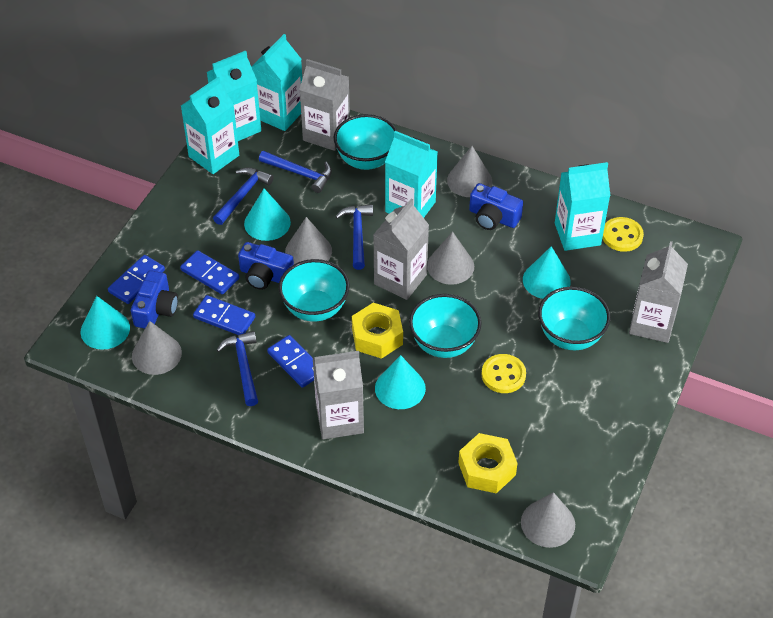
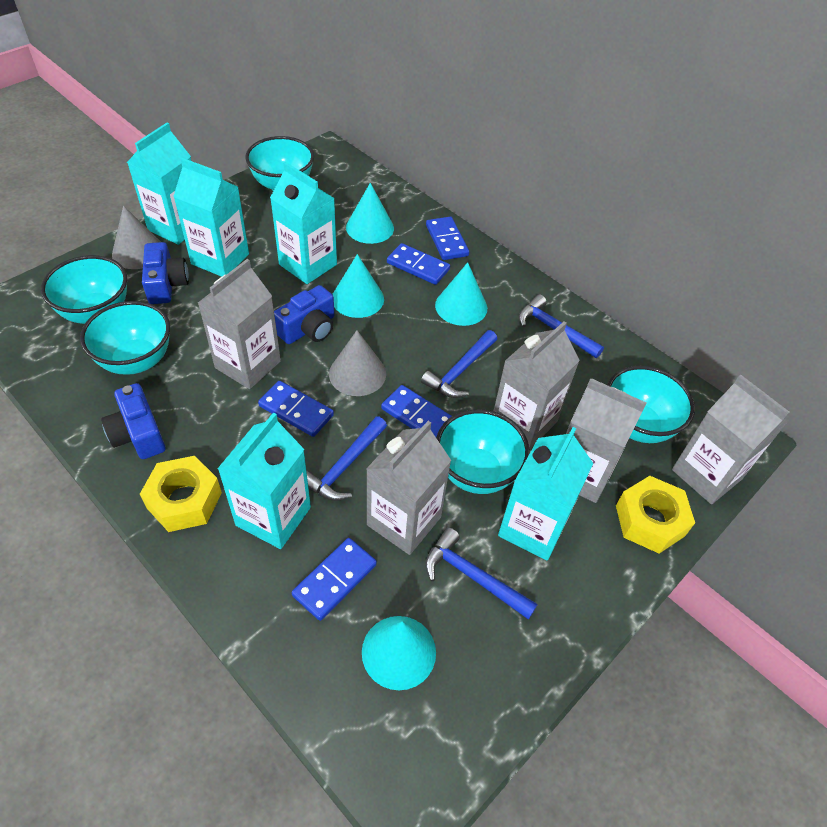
blue domino: 4 -> 5
grey carton: 4 -> 5
grey cone: 5 -> 2
turquoise bowl: 4 -> 5
yellow button: 2 -> 0

